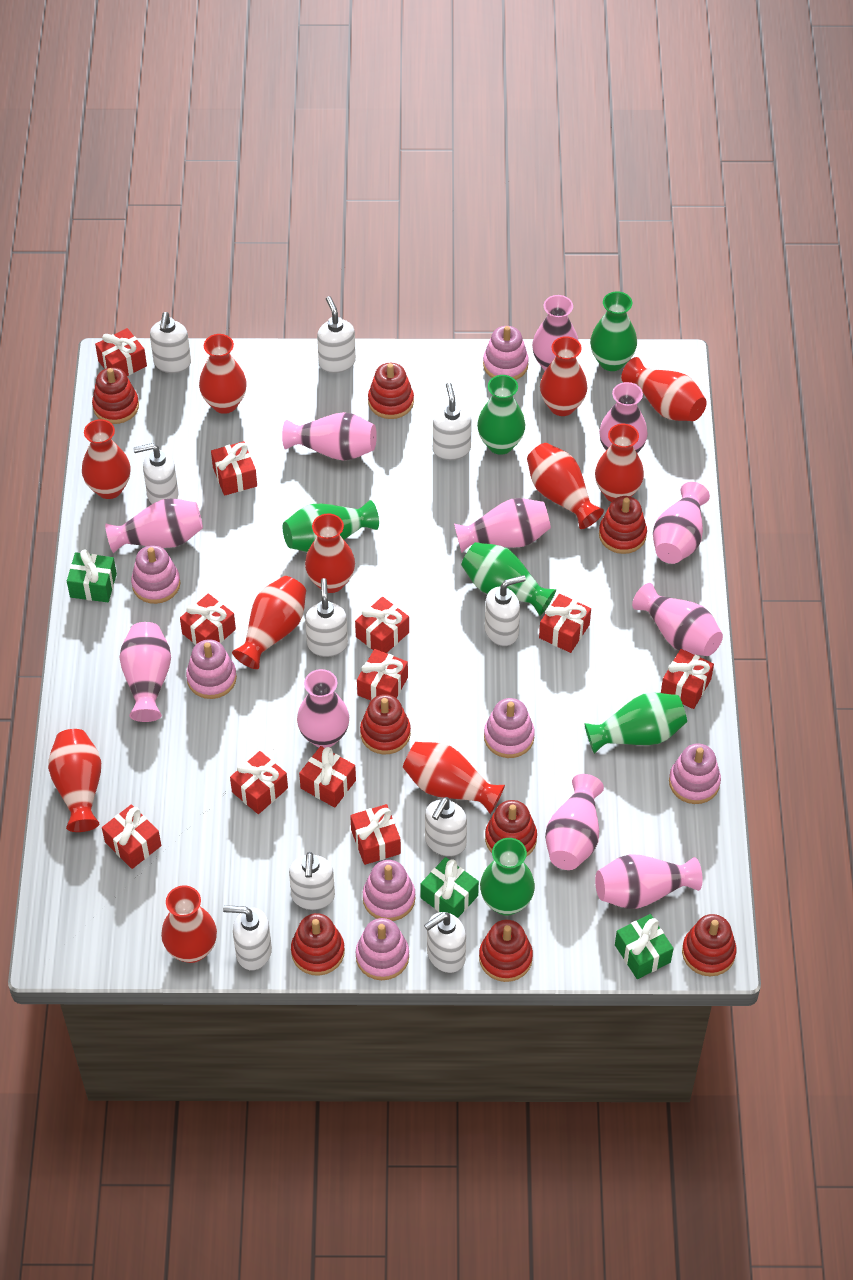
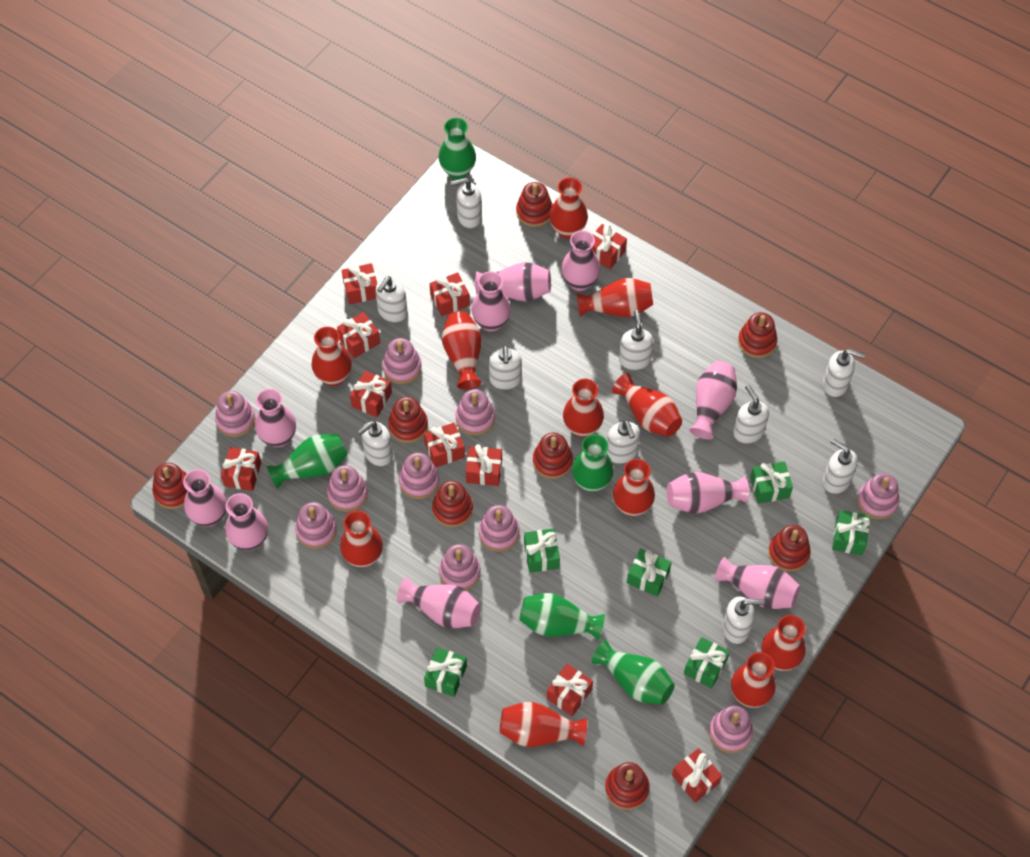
green gift: 3 -> 6
green vase: 6 -> 5
pink stacking toy: 7 -> 10
pink vase: 11 -> 10
red gift: 11 -> 10

